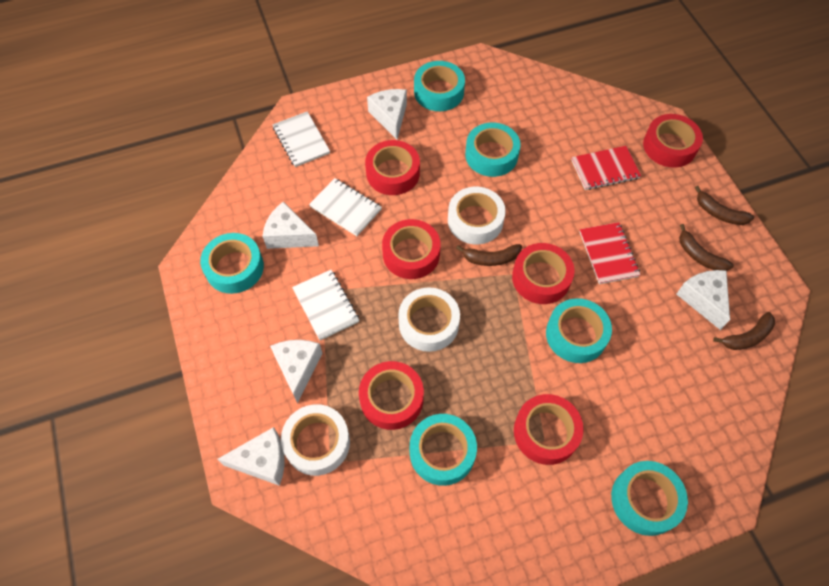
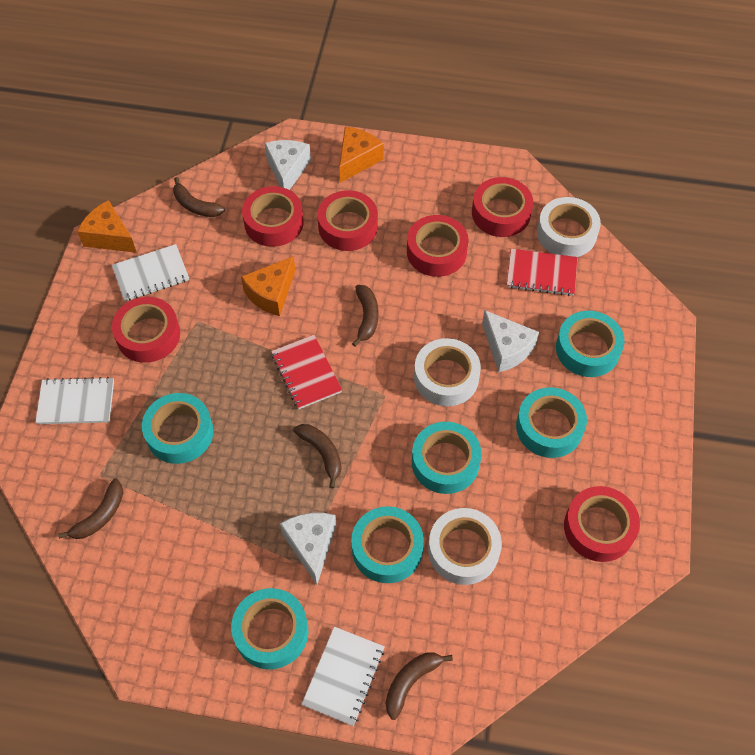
brown banana: 4 -> 5
orange cheese: 0 -> 3
white cheese: 5 -> 3

